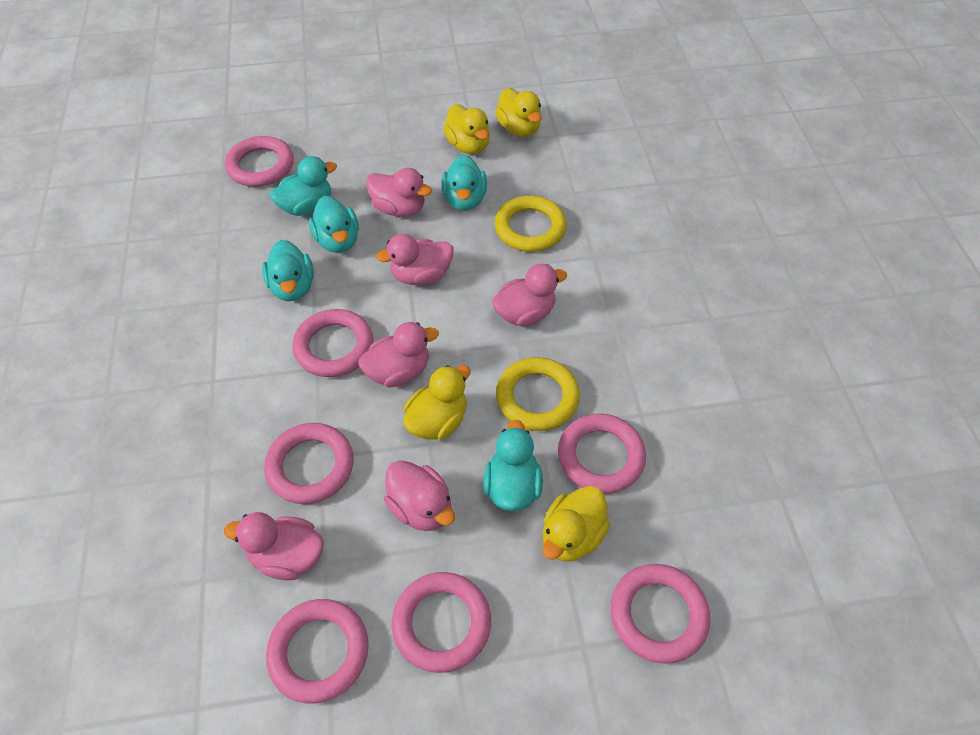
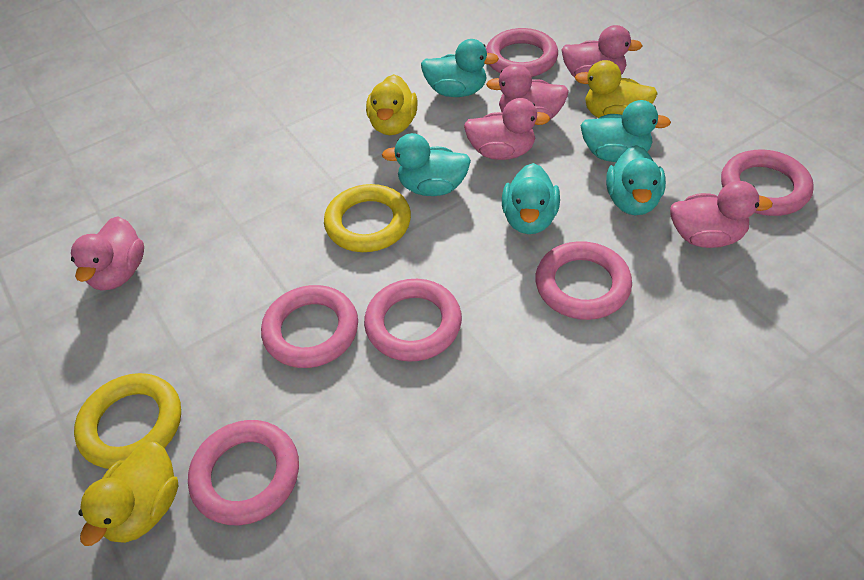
pink duck: 6 -> 5
pink ring: 7 -> 6
yellow duck: 4 -> 3

